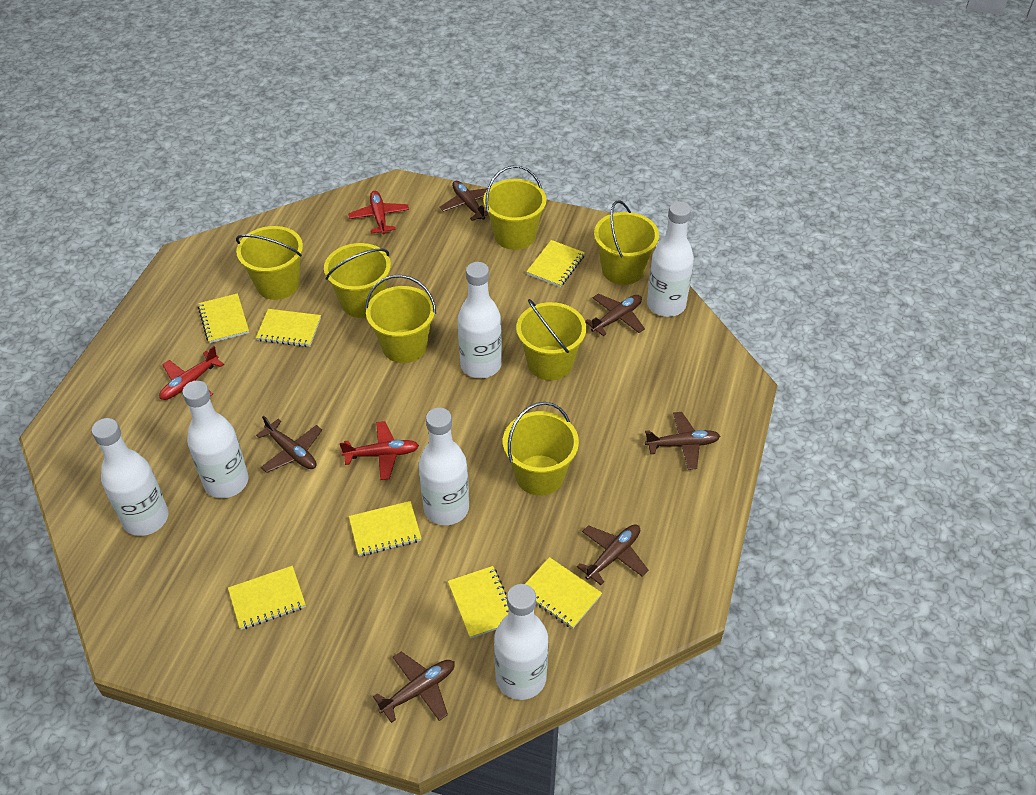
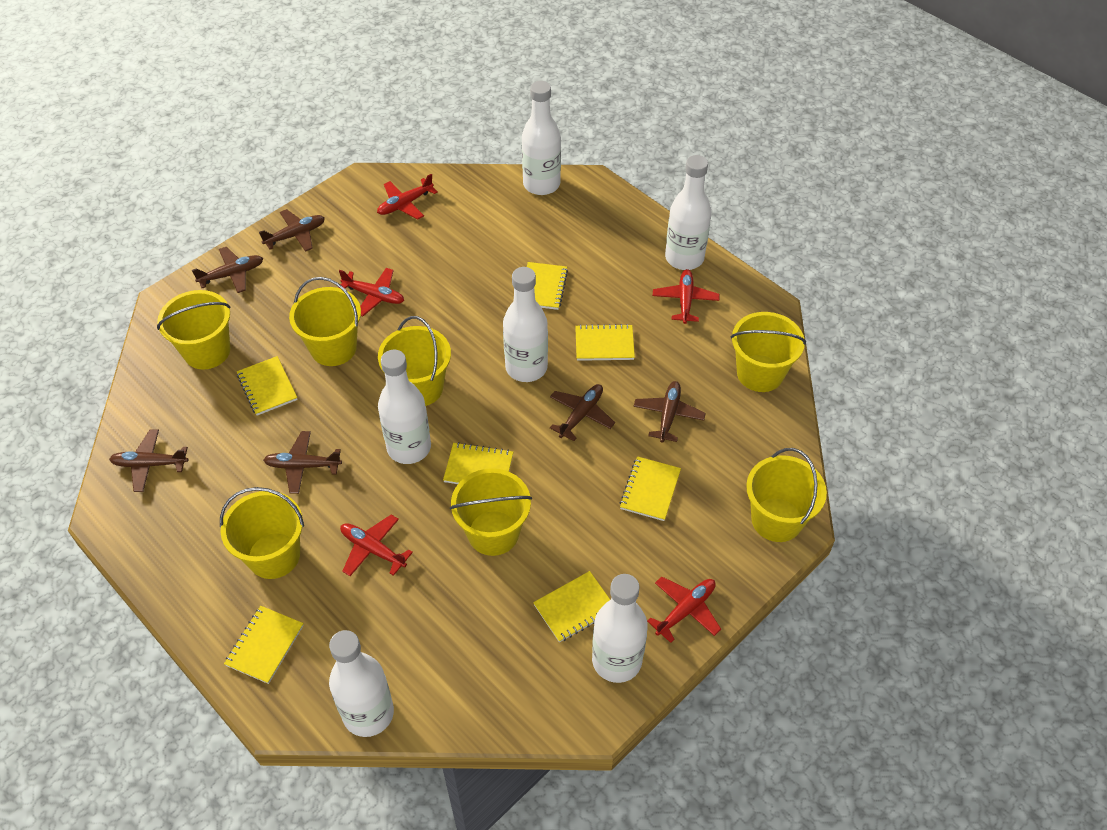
red plane: 3 -> 5

